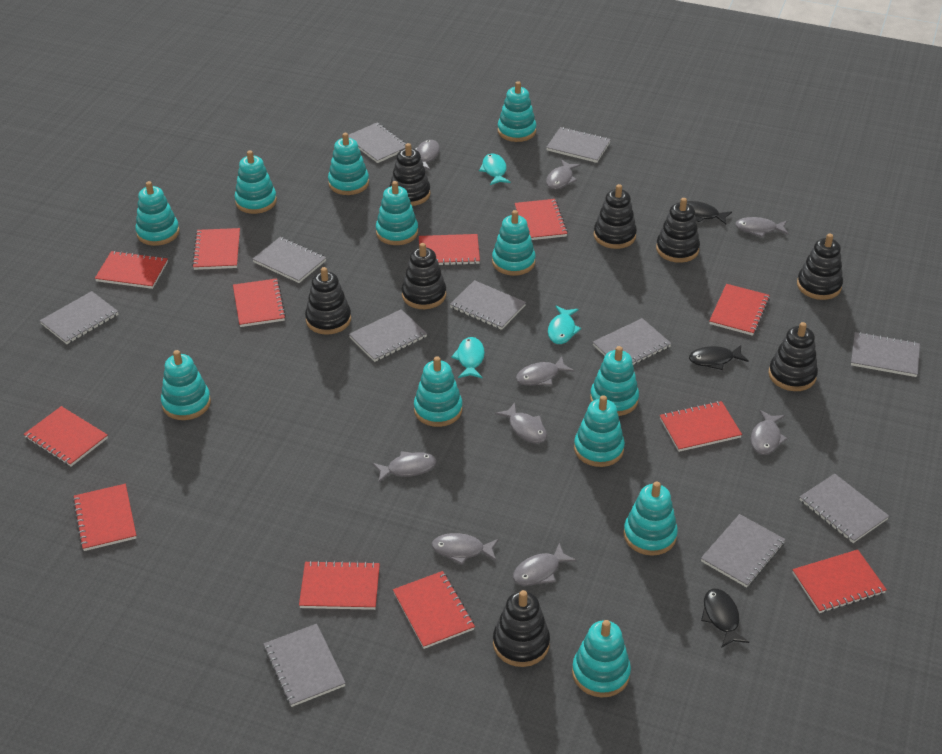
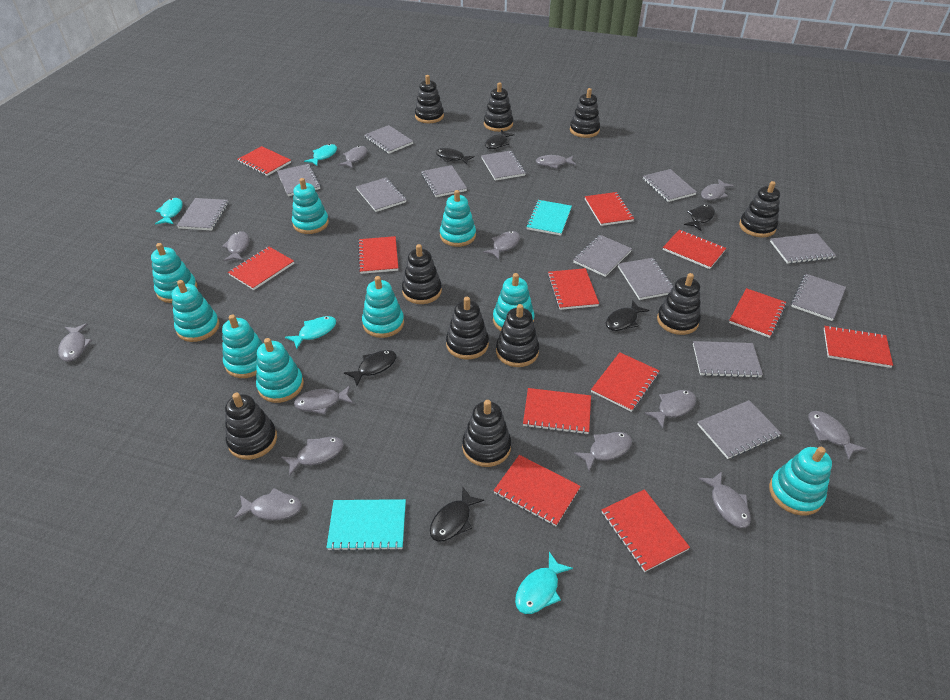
black fish: 3 -> 6
black stacking toy: 8 -> 10
grey fish: 9 -> 13
grey notebook: 11 -> 13
turquoise fish: 3 -> 4
turquoise notebook: 0 -> 2
turquoise stacking toy: 12 -> 9

